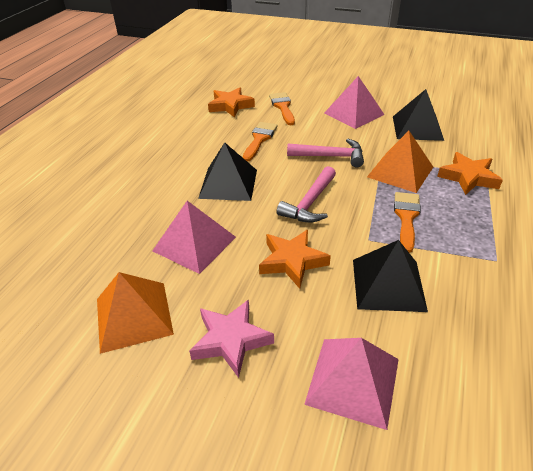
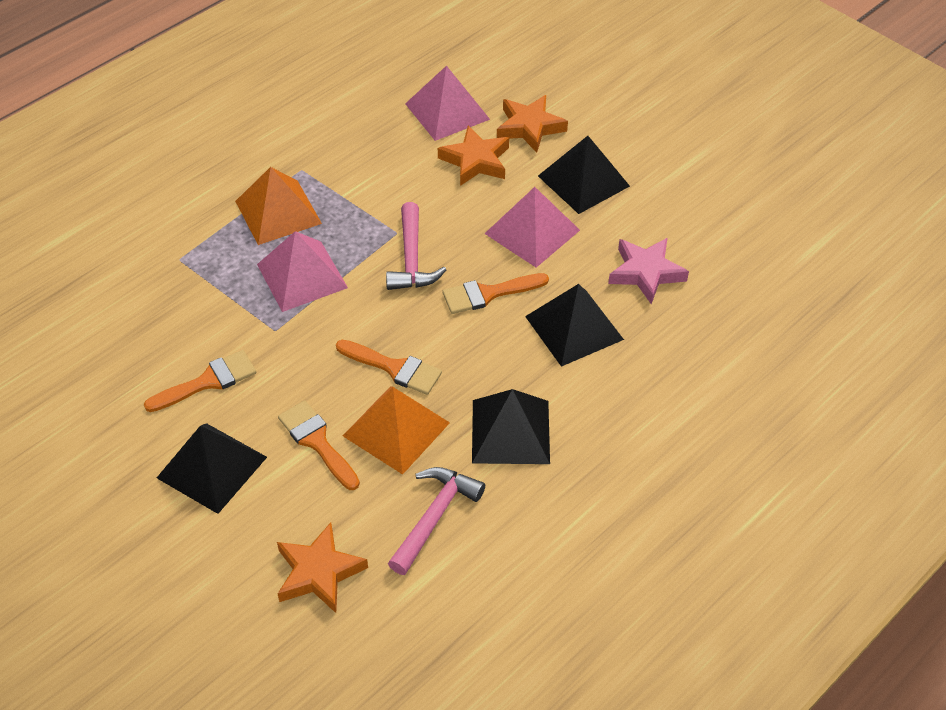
black pyramid: 3 -> 4
orange brush: 3 -> 4

